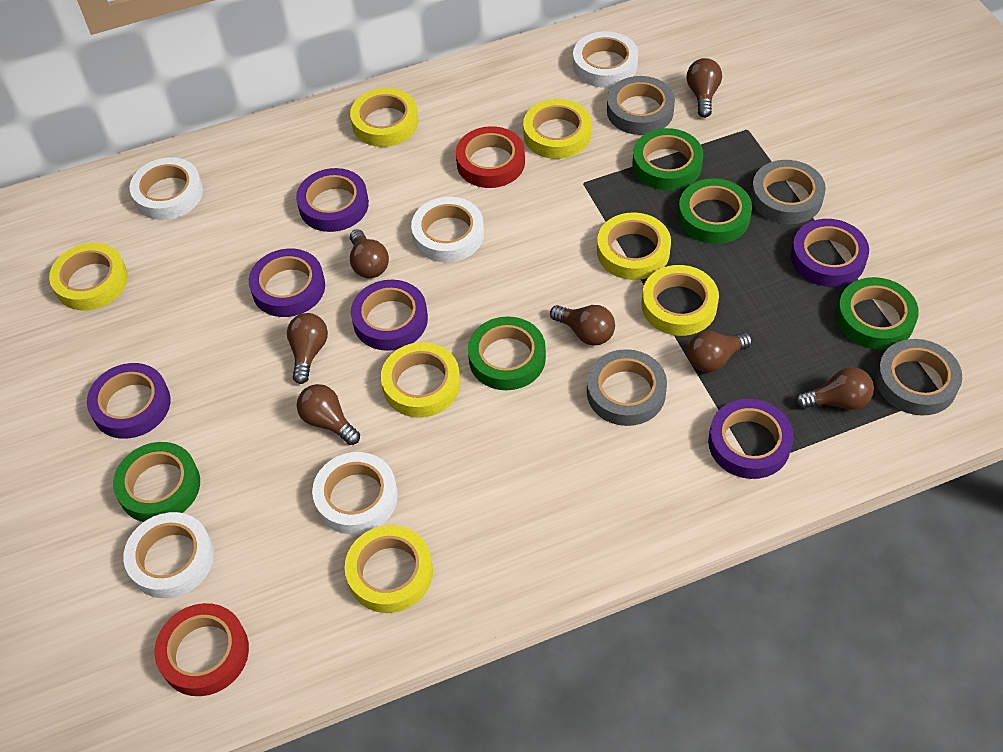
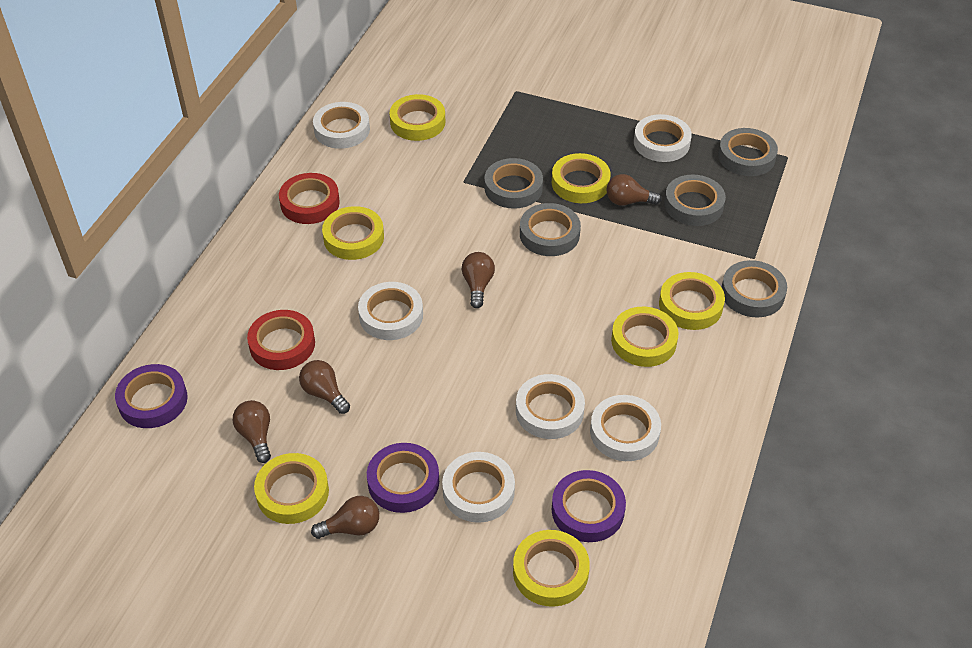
brown light bulb: 7 -> 5
green tape: 5 -> 0
grey tape: 4 -> 5
purple tape: 6 -> 3
white tape: 5 -> 6

